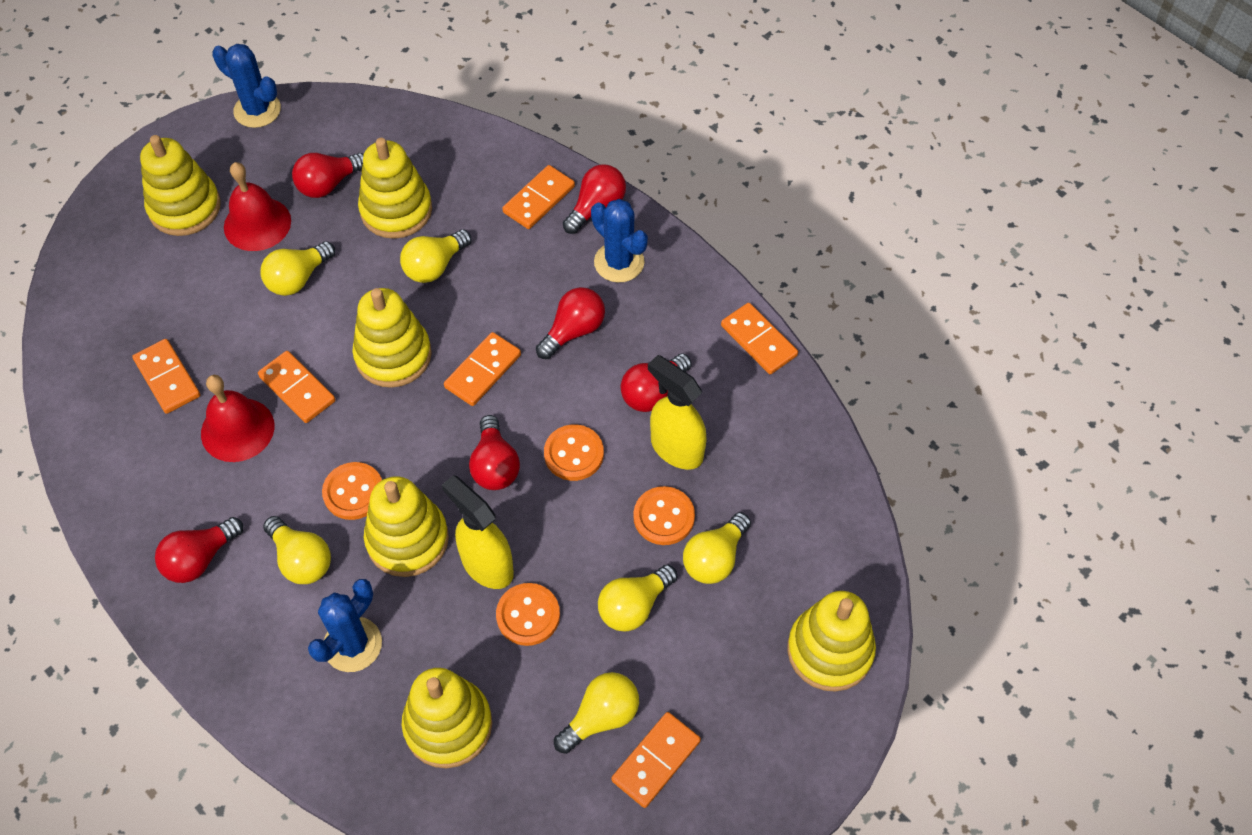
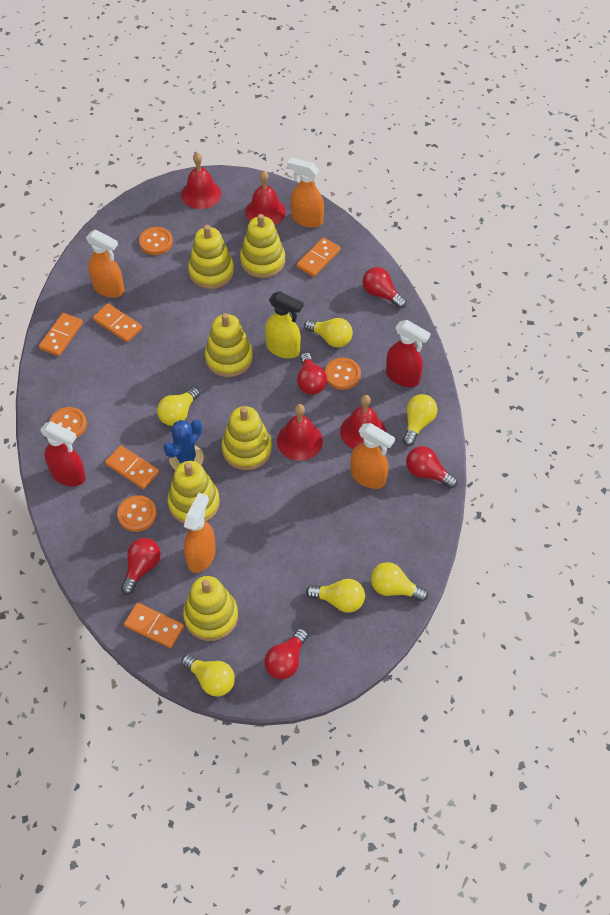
blue cactus: 3 -> 1
orange domino: 6 -> 5
orange spray bottle: 0 -> 4
red bell: 2 -> 4
red light bulb: 6 -> 5
red spray bottle: 0 -> 2
yellow spray bottle: 2 -> 1

